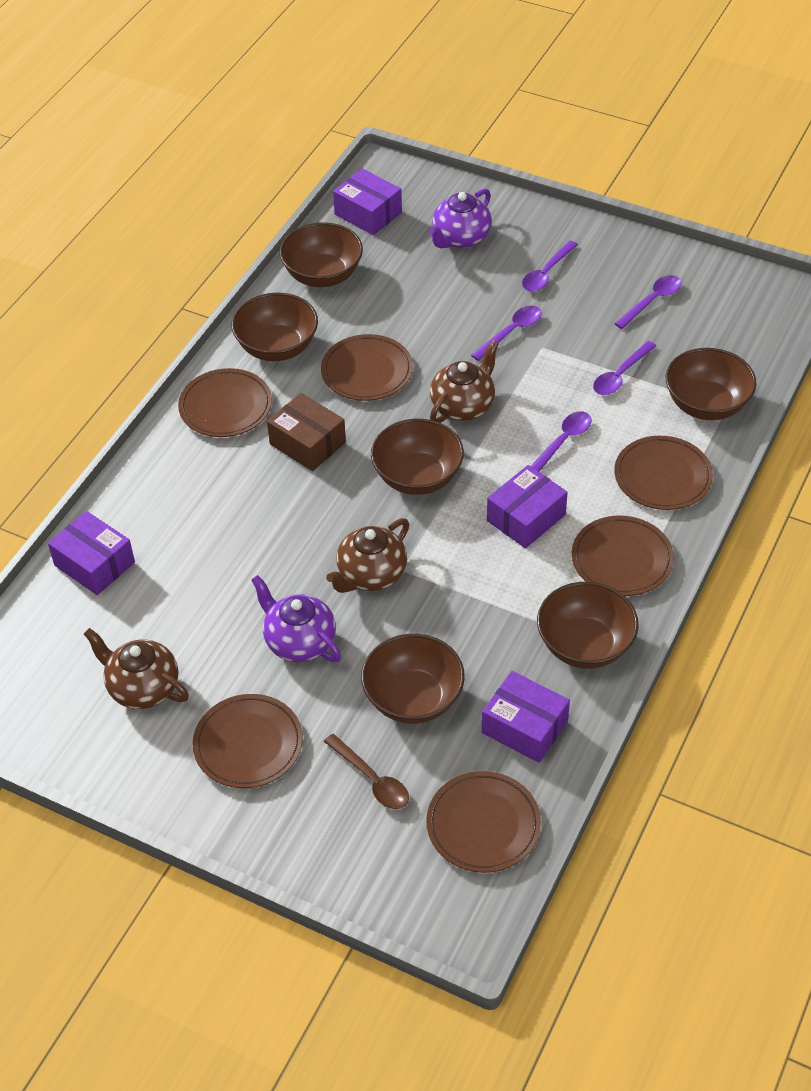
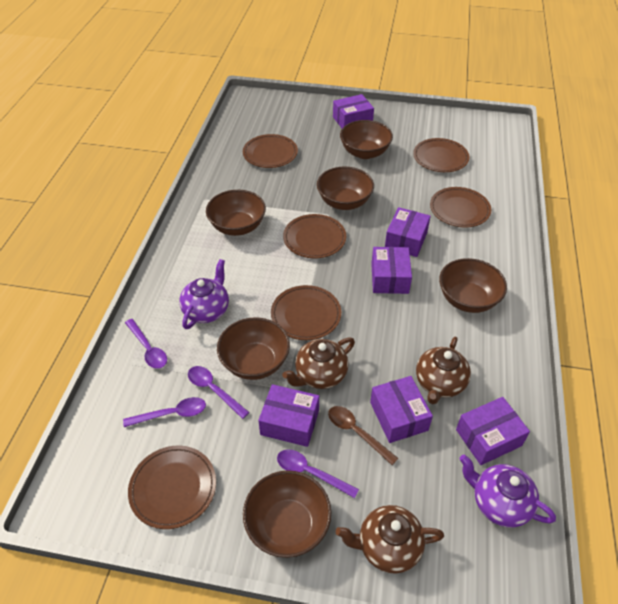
brown box: 1 -> 0
purple box: 4 -> 6
purple spoon: 5 -> 4

